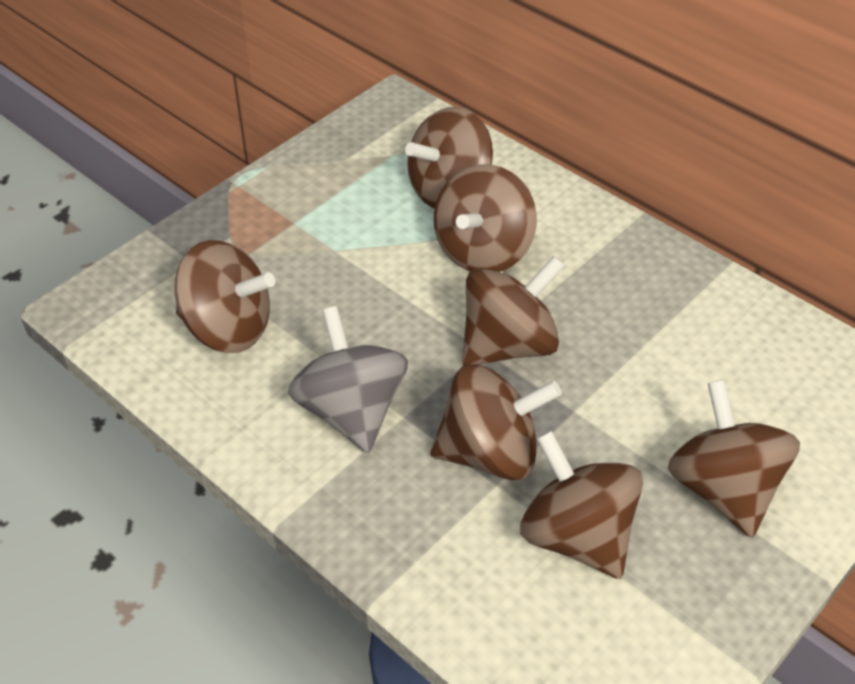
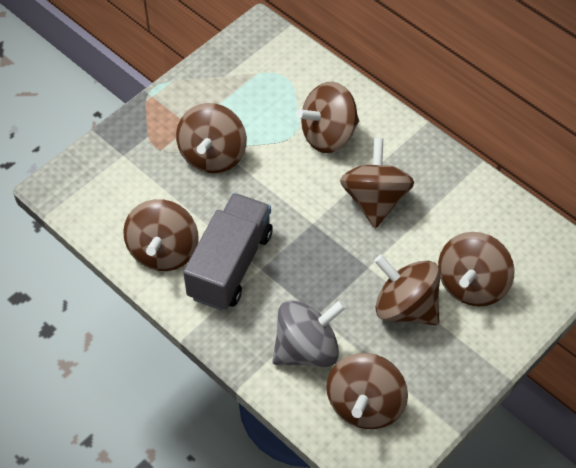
grey truck: 0 -> 1

